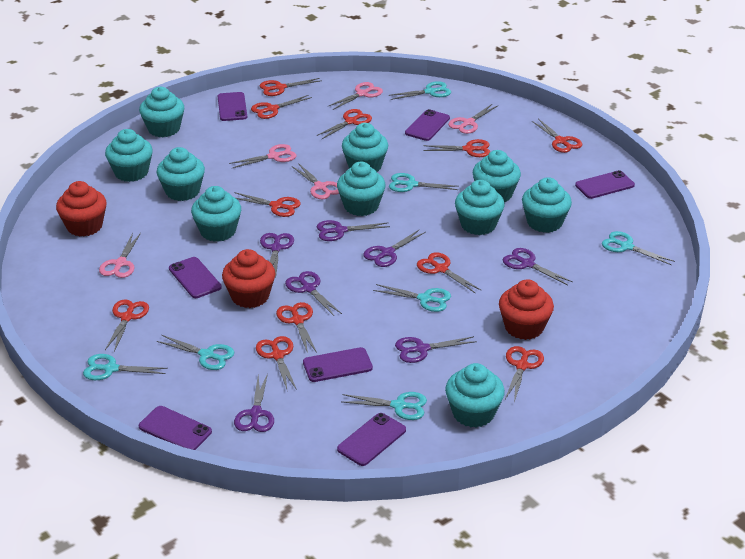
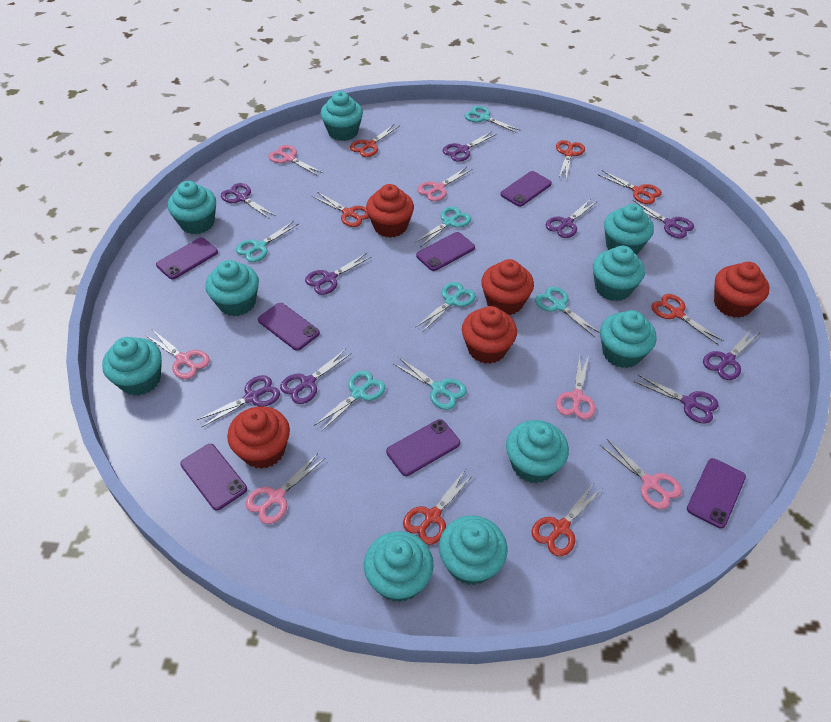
pink scissors: 5 -> 6
purple scissors: 7 -> 9
red cupcake: 3 -> 5
red scissors: 11 -> 7

